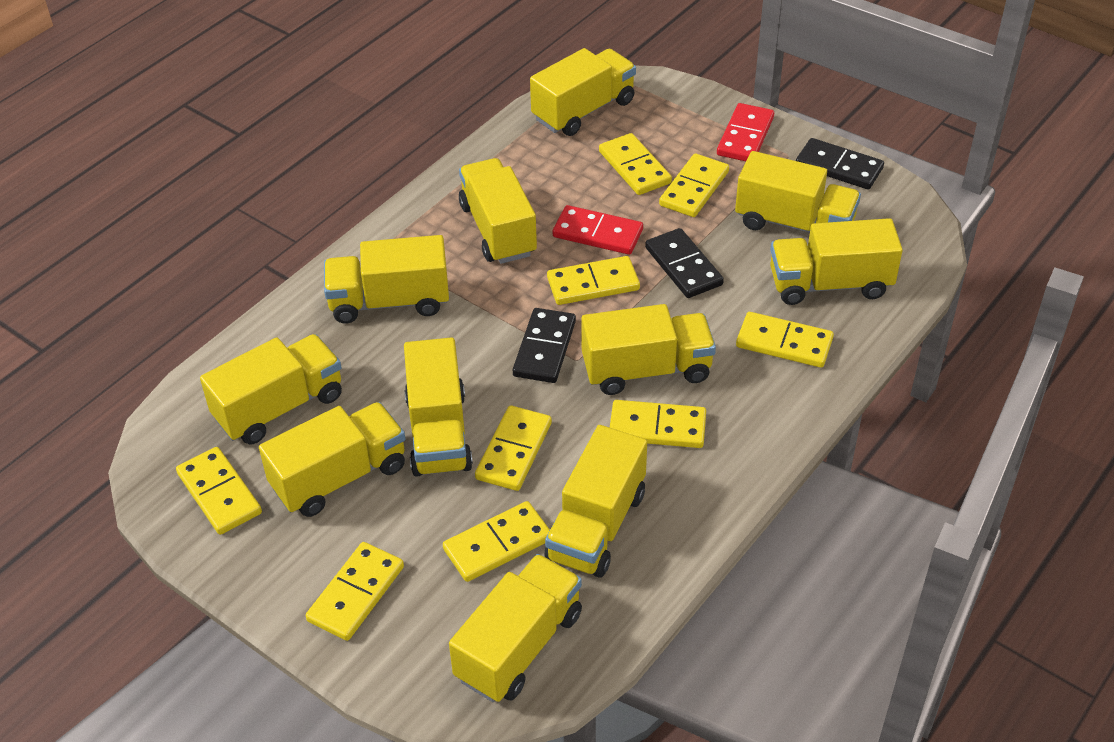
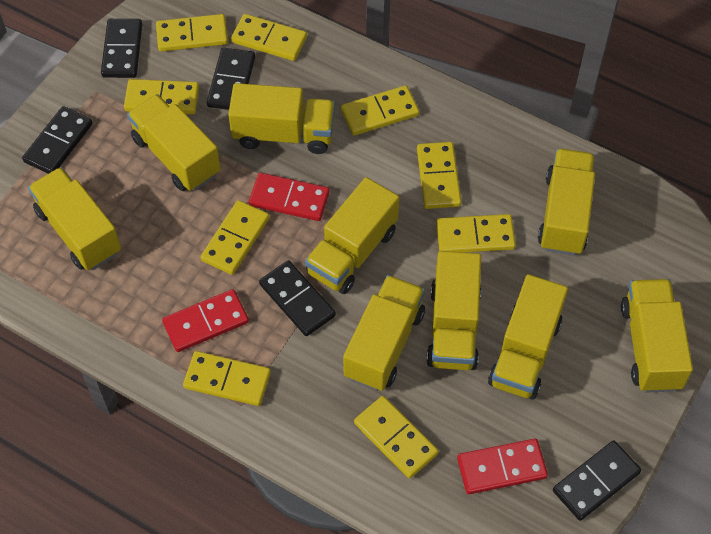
black domino: 3 -> 5
red domino: 2 -> 3
yellow truck: 11 -> 9

